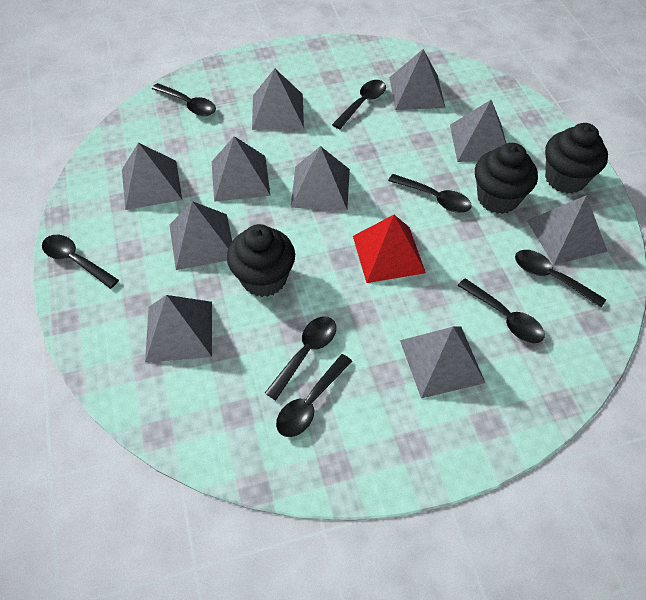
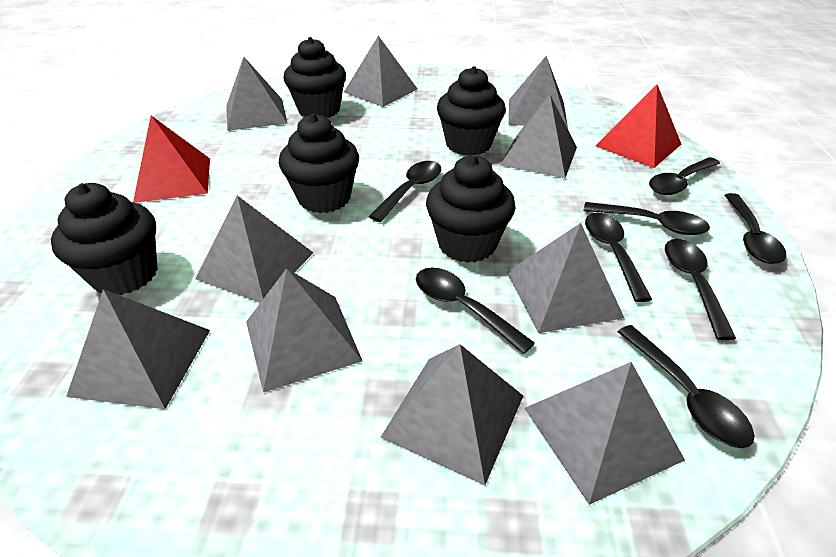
black cupcake: 3 -> 5
red pyramid: 1 -> 2

